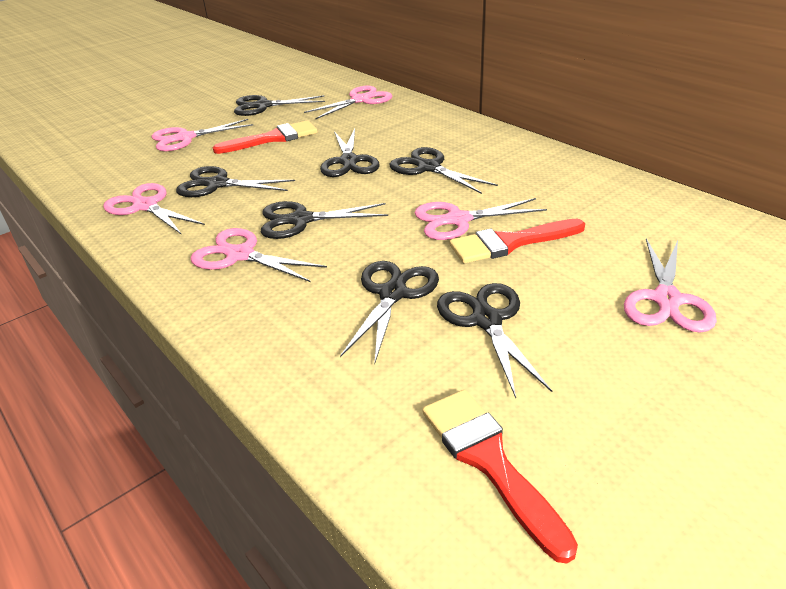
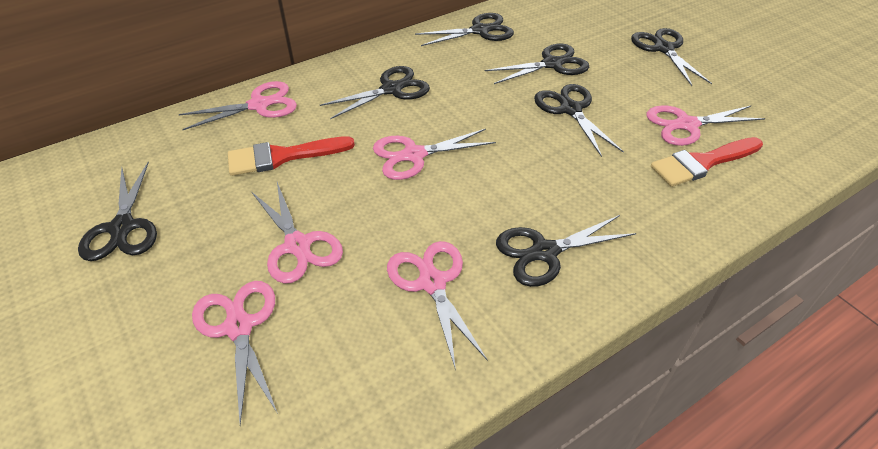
red brush: 3 -> 2

